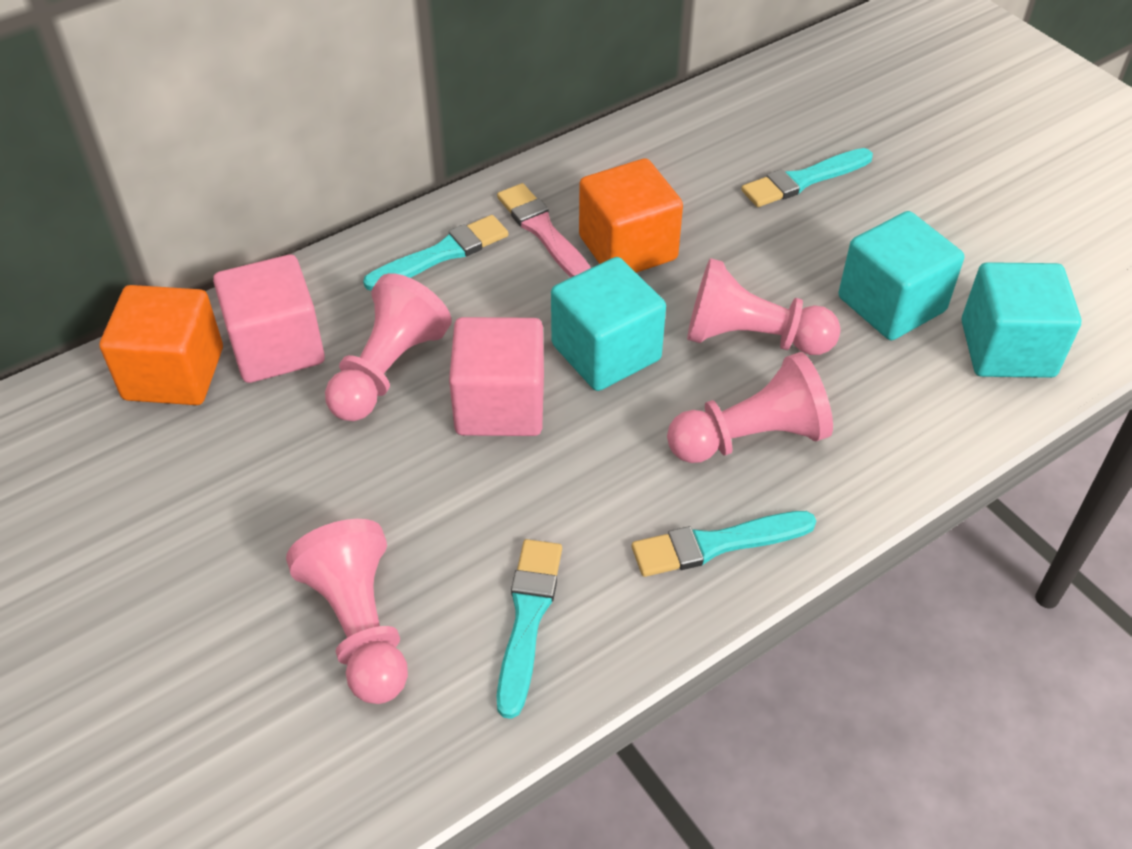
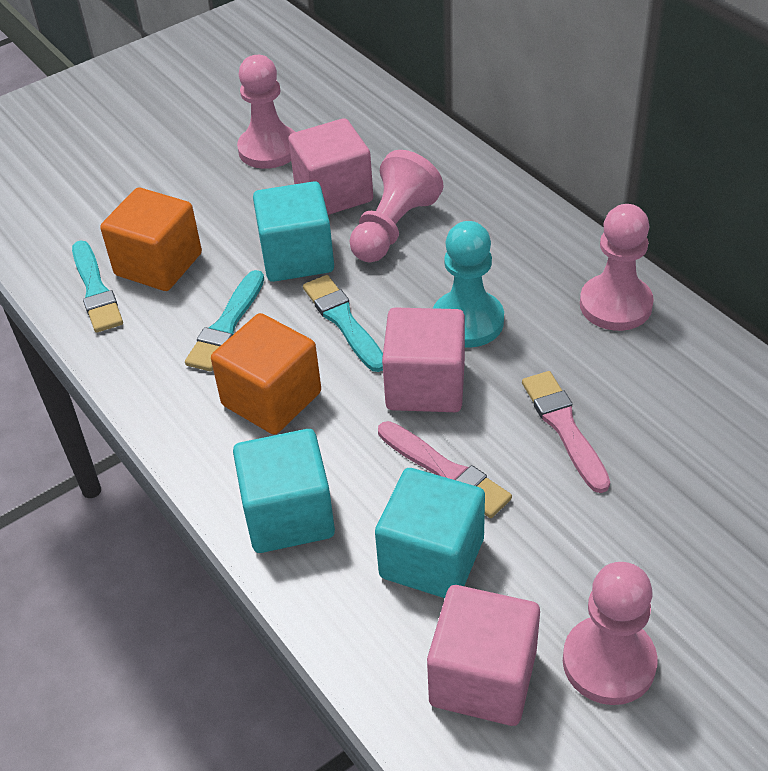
pink brush: 1 -> 2
pink cube: 2 -> 3
turquoise brush: 4 -> 3
turquoise pawn: 0 -> 1

